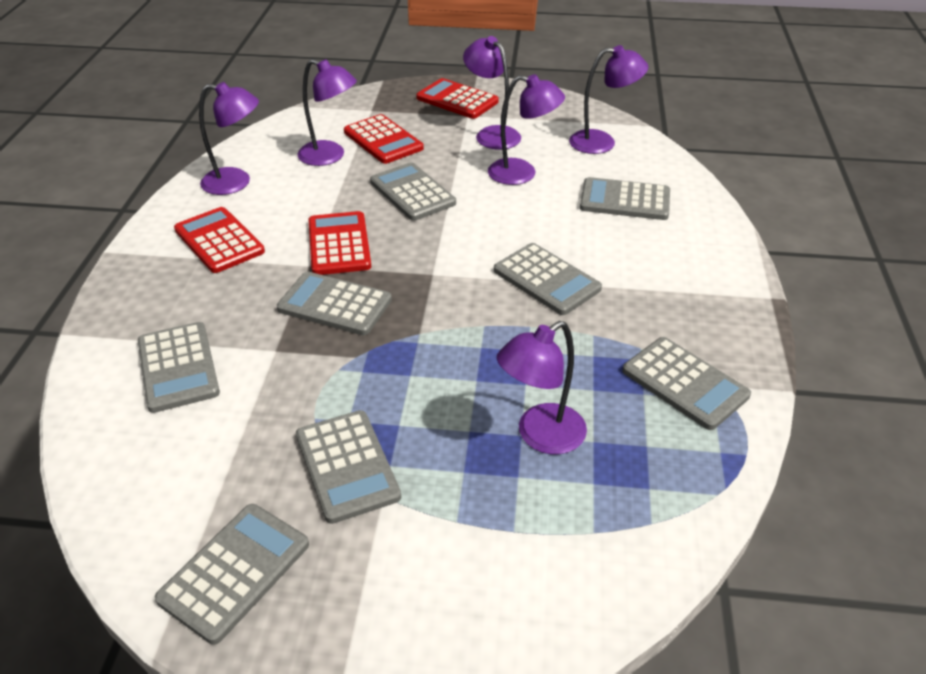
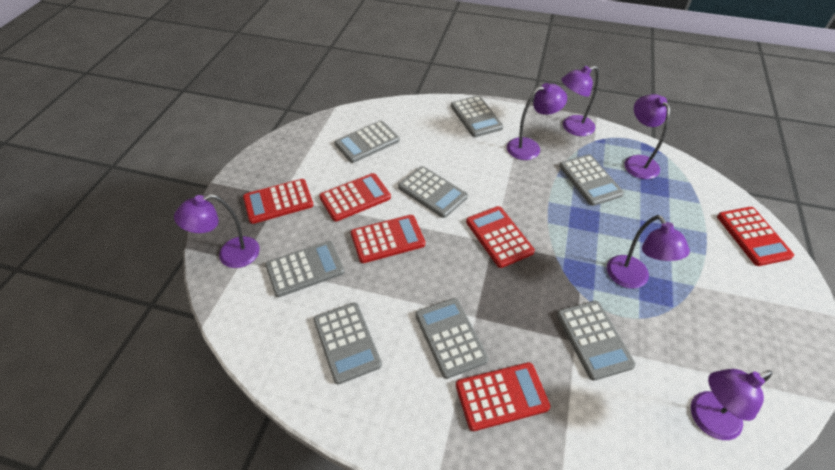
red calculator: 4 -> 6

